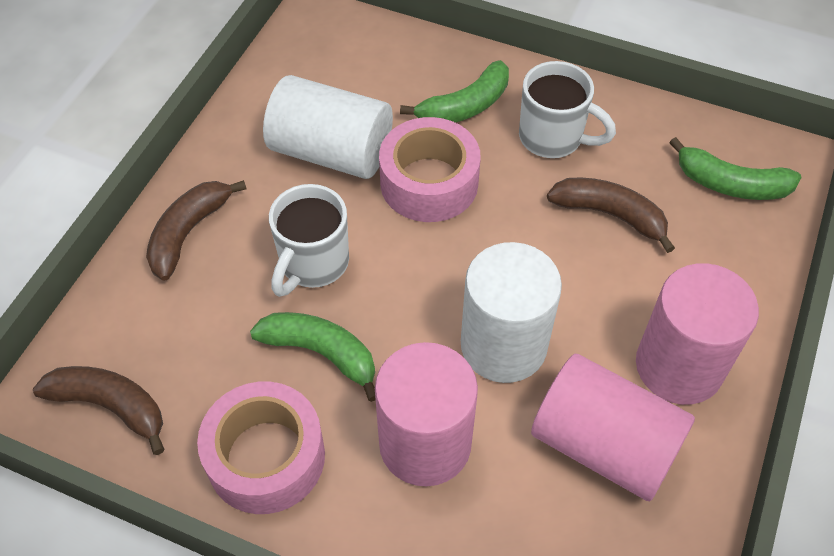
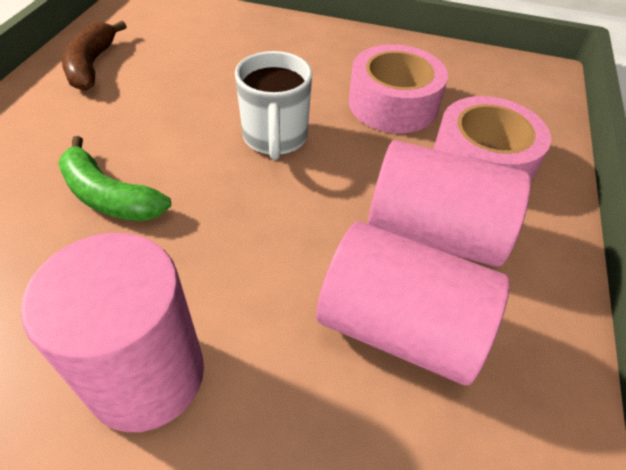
brown banana: 3 -> 1
green banana: 3 -> 1
white cylinder: 2 -> 0
white mug: 2 -> 1

